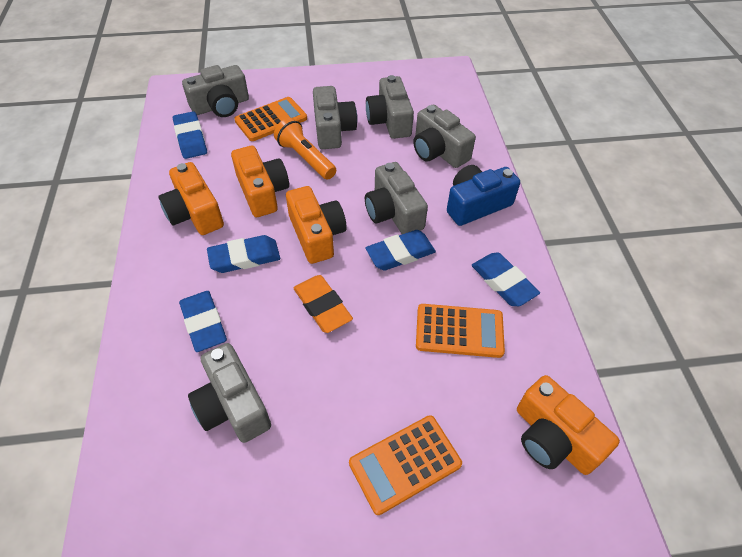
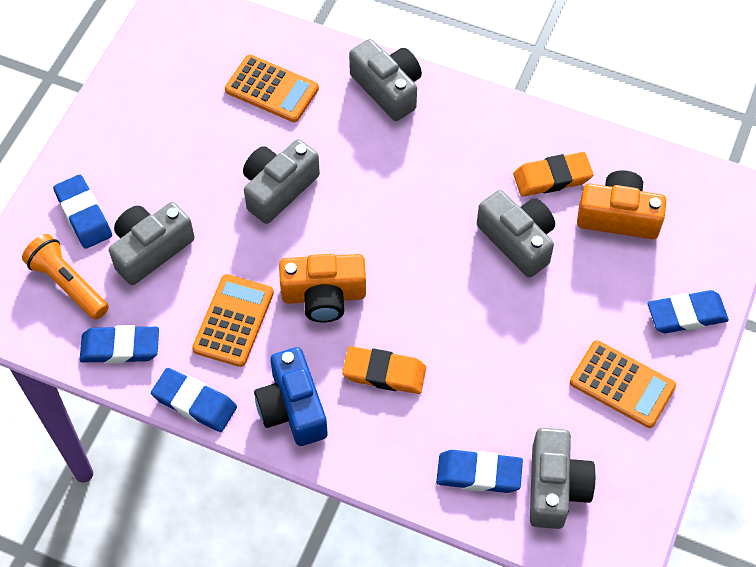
grey camera: 6 -> 5
orange camera: 4 -> 2
orange eraser: 1 -> 2

